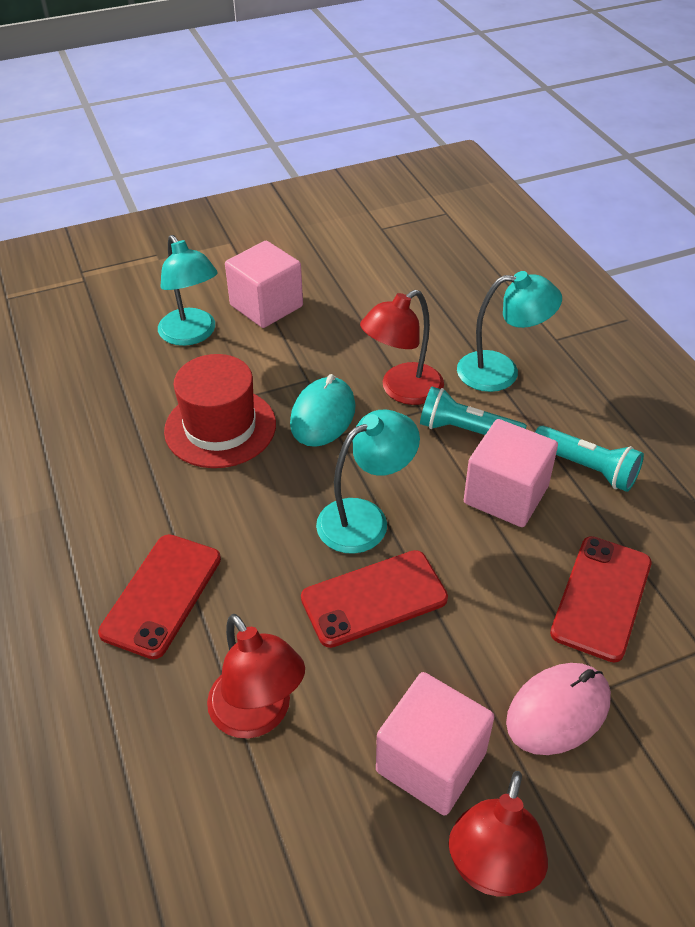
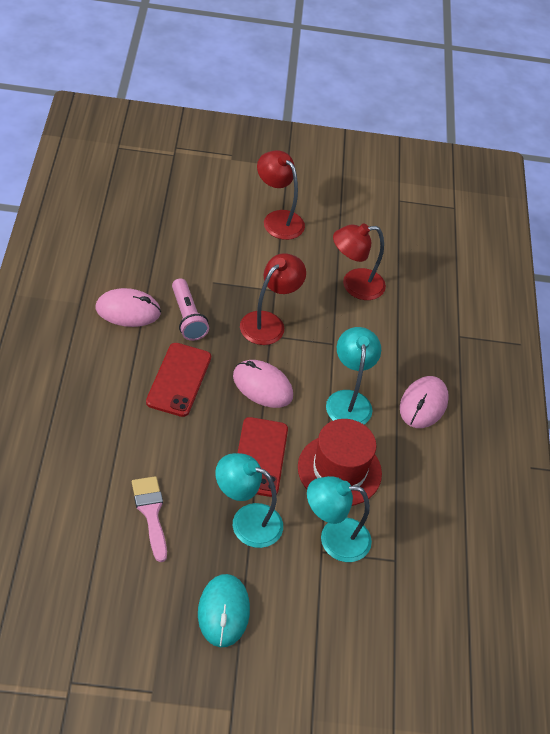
pink brush: 0 -> 1
pink cube: 3 -> 0
pink flashlight: 0 -> 1
pink mouse: 1 -> 3
red phone: 3 -> 2
turquoise flashlight: 2 -> 0

